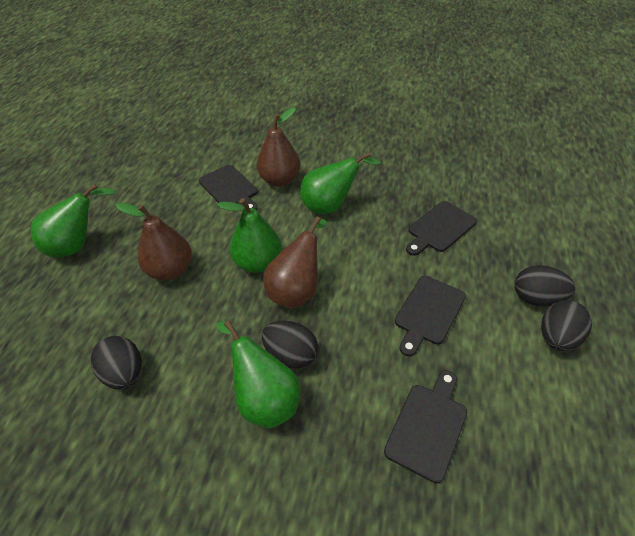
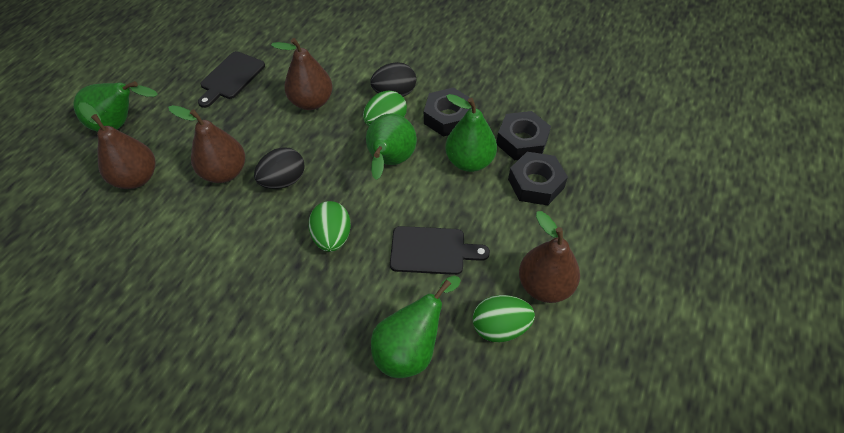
black cutting board: 4 -> 2
black egg: 4 -> 2
black nut: 0 -> 3
brown pear: 3 -> 4
green egg: 0 -> 3

